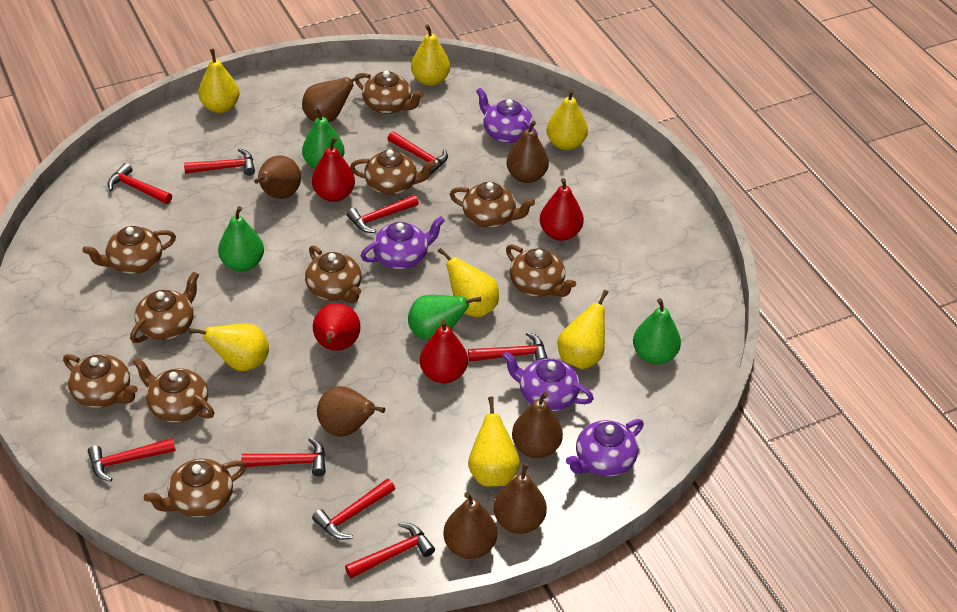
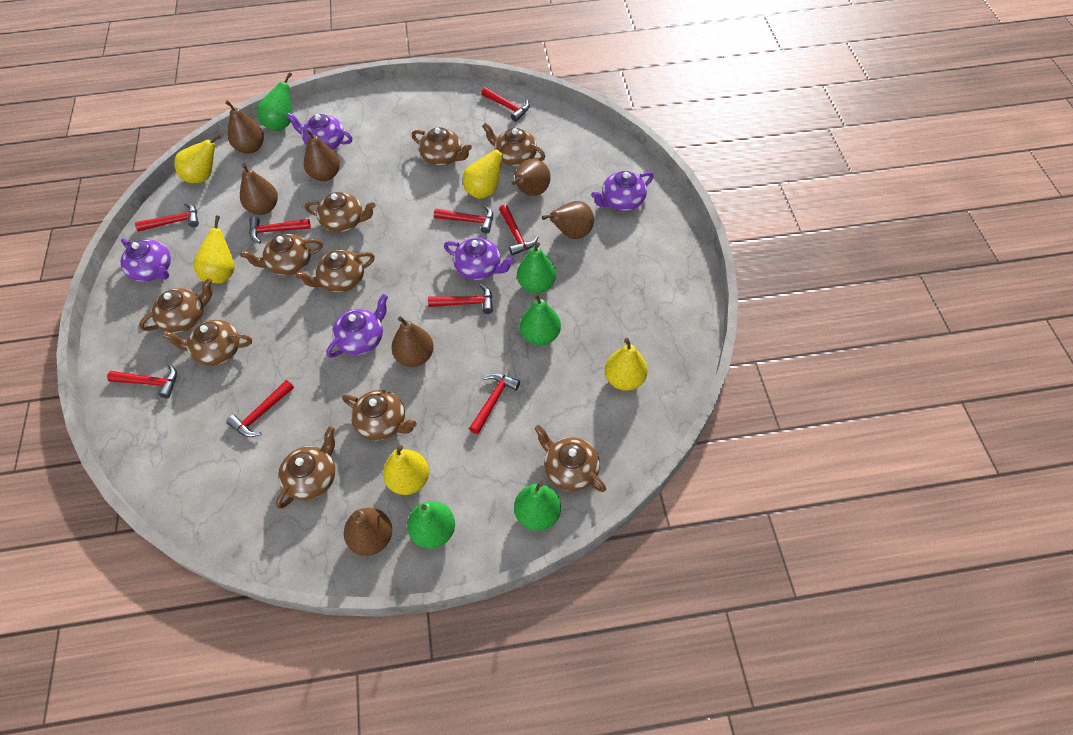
green pear: 4 -> 5
purple teapot: 4 -> 5
red pear: 4 -> 0
yellow pear: 7 -> 5

